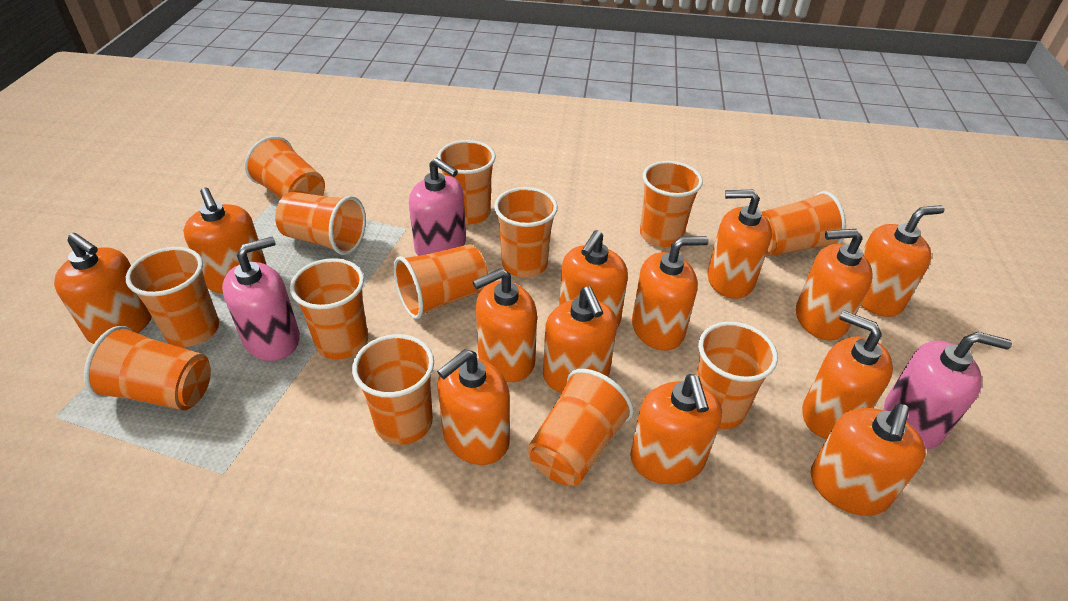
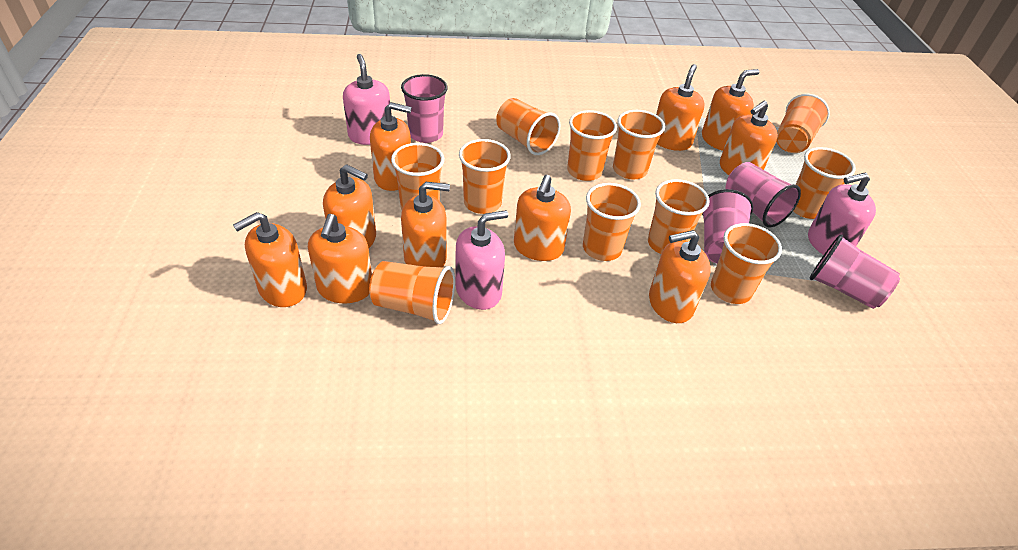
orange cup: 13 -> 11
orange soap dispenser: 13 -> 10
pink cup: 0 -> 4

